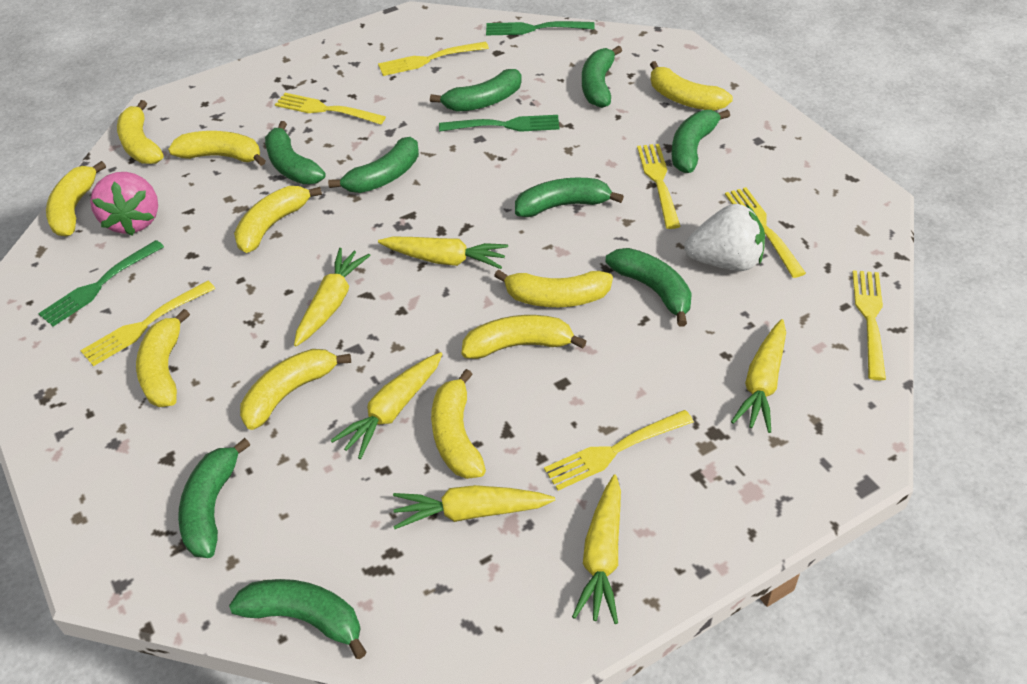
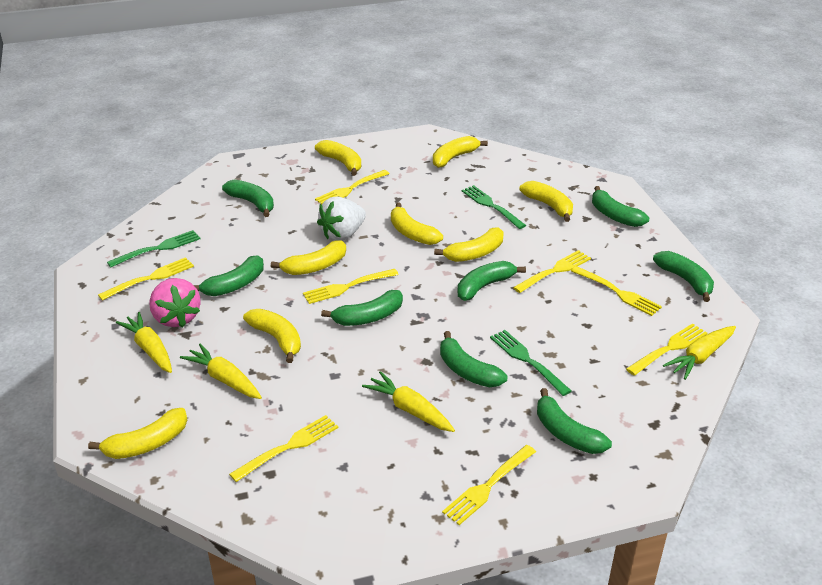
green banana: 9 -> 8
yellow banana: 10 -> 8
yellow carrot: 6 -> 4
yellow fork: 7 -> 8

